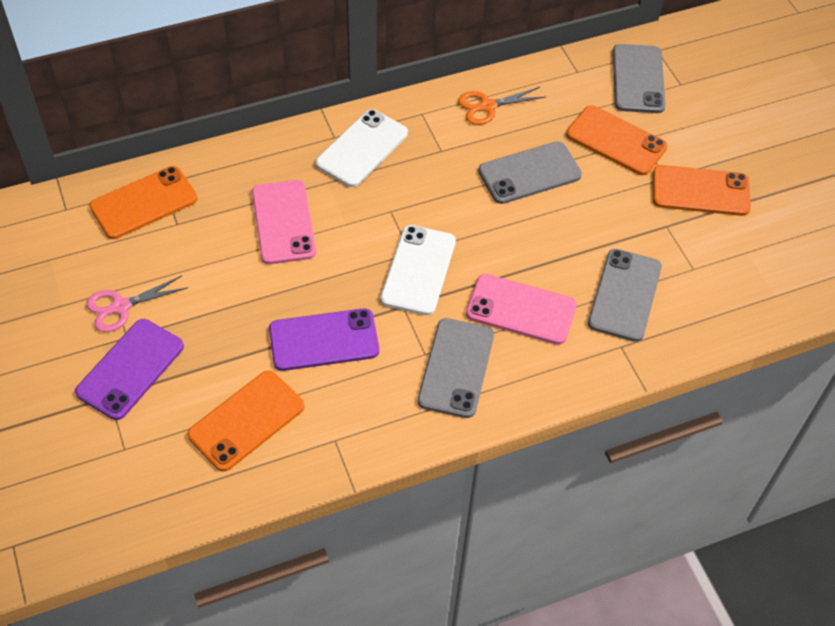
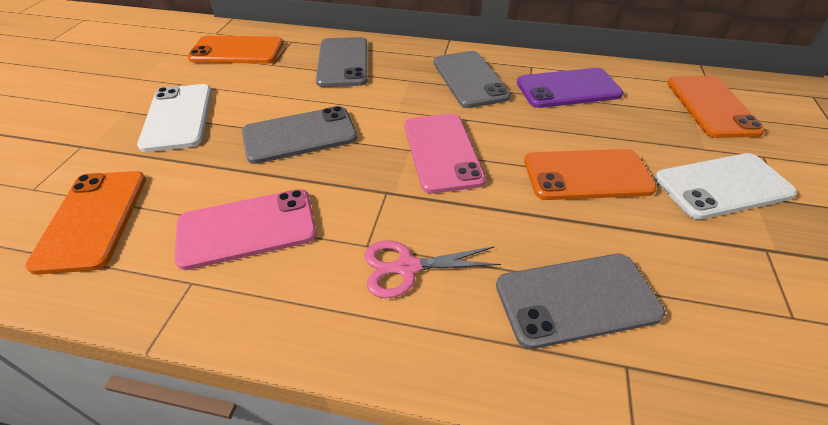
orange scissors: 1 -> 0
purple phone: 2 -> 1

